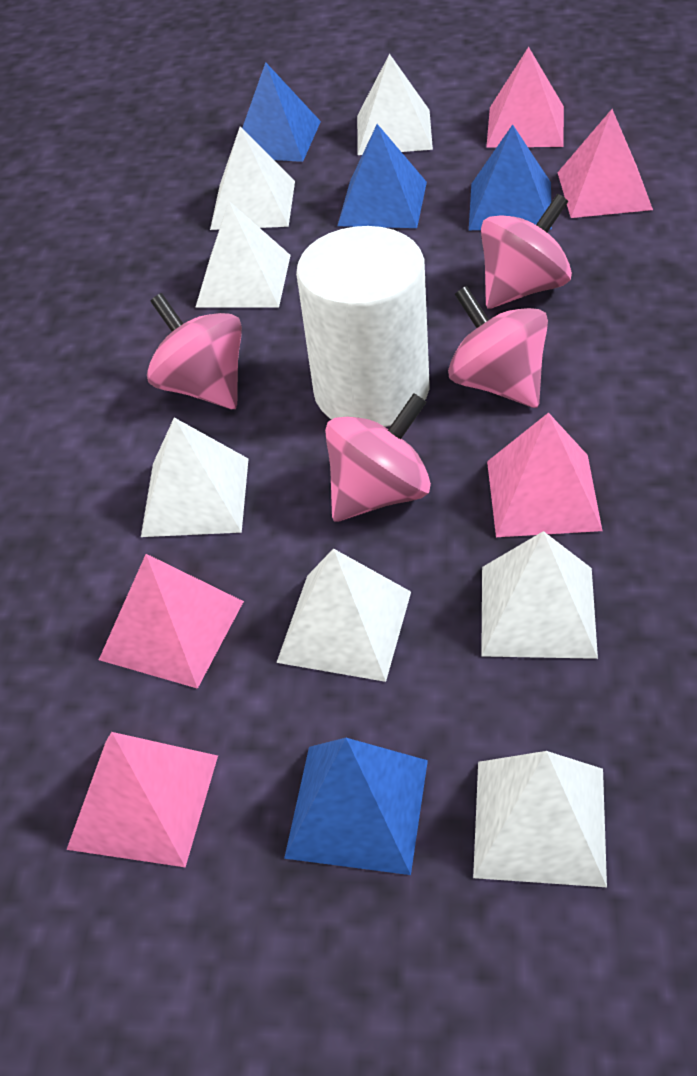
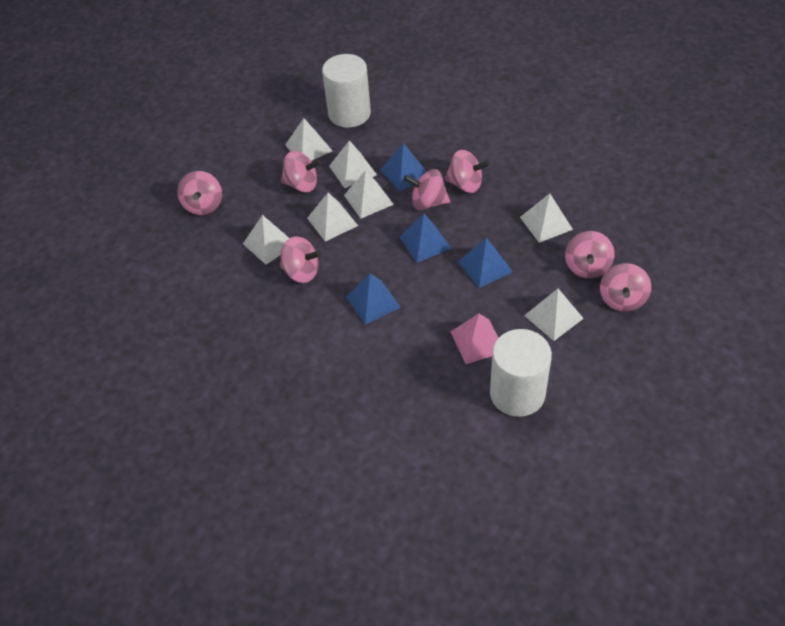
pink pyramid: 5 -> 1
pink spinning top: 4 -> 7
white cylinder: 1 -> 2

